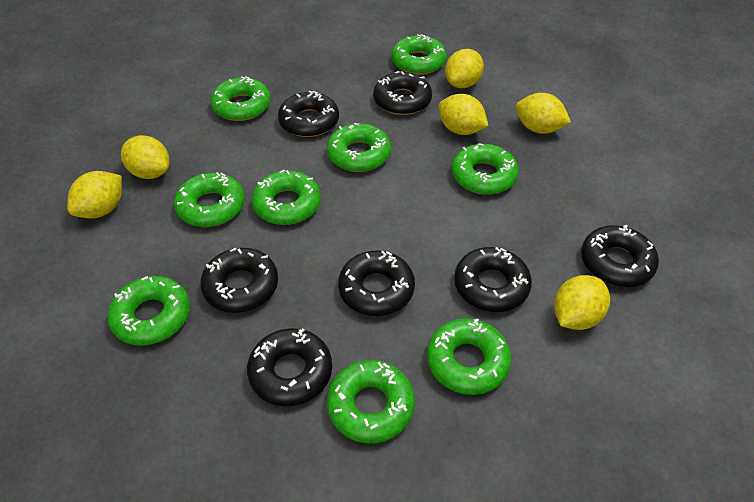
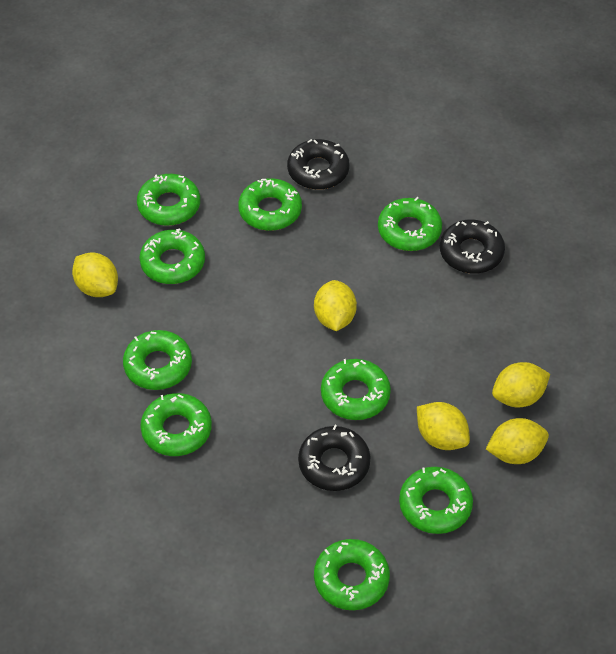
black donut: 7 -> 3
yellow lemon: 6 -> 5

